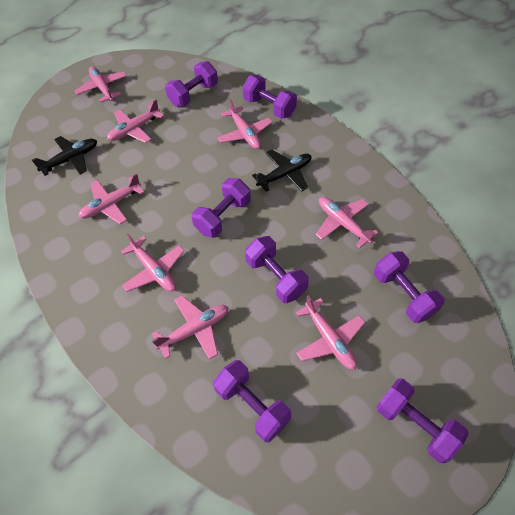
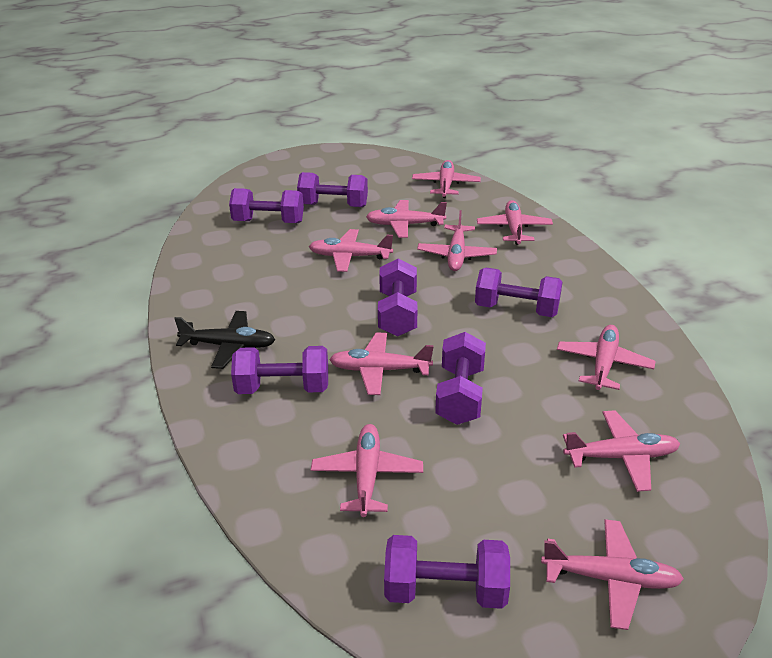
black plane: 2 -> 1
pink plane: 8 -> 10

